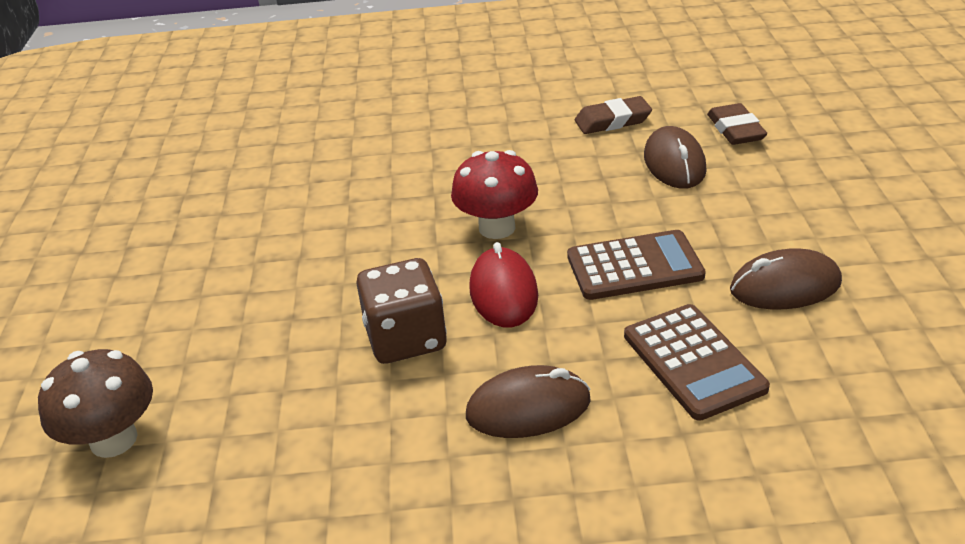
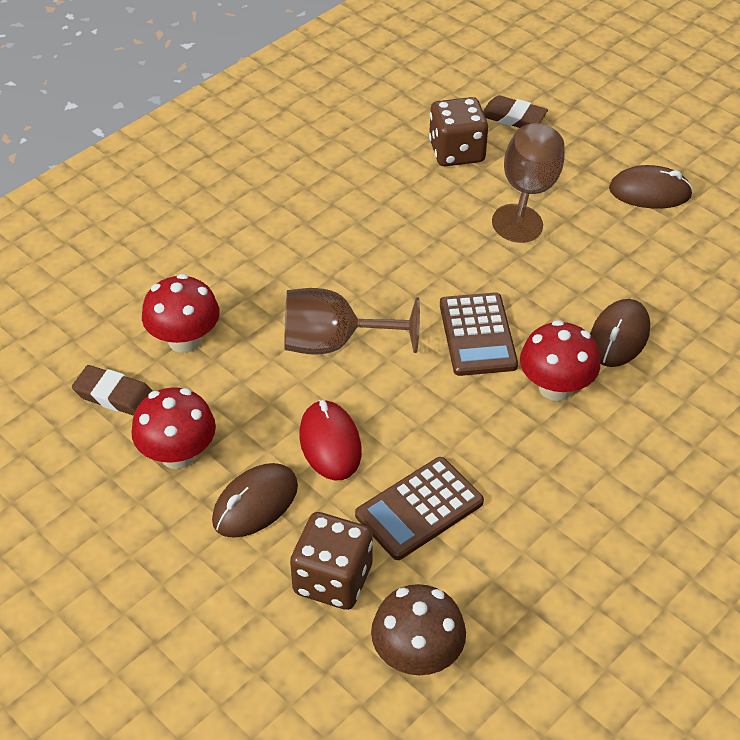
brown dice: 1 -> 2
brown goblet: 0 -> 2
red mushroom: 1 -> 3

